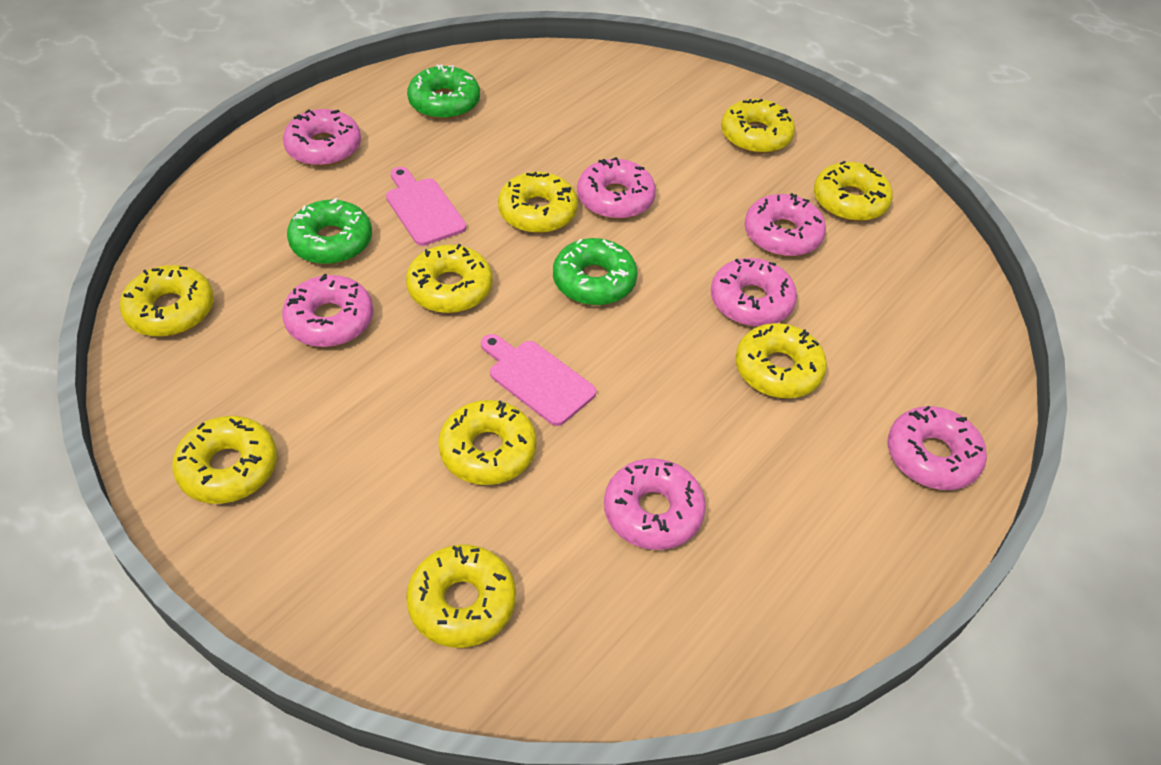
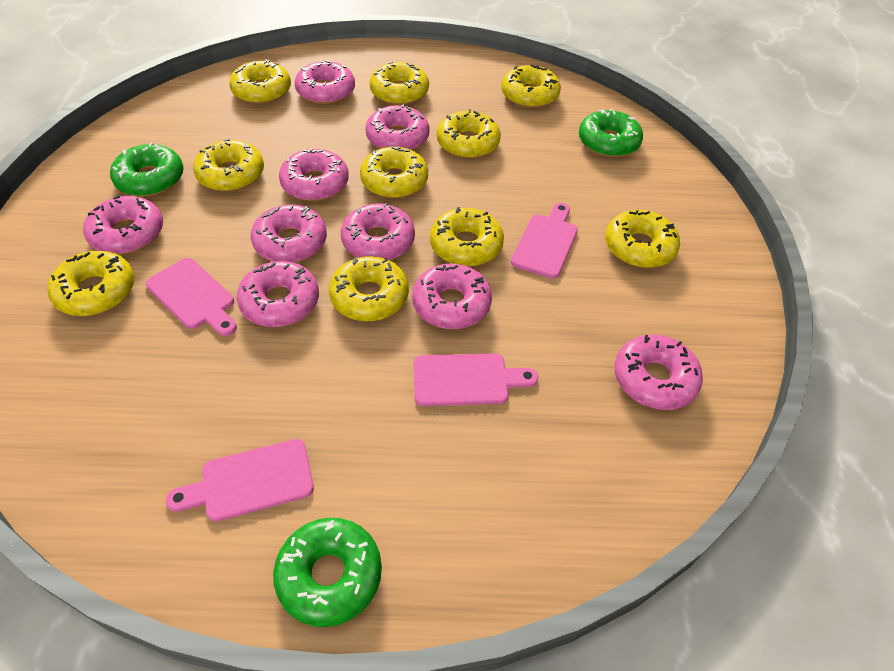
pink cutting board: 2 -> 4
pink donut: 7 -> 9
yellow donut: 9 -> 10

